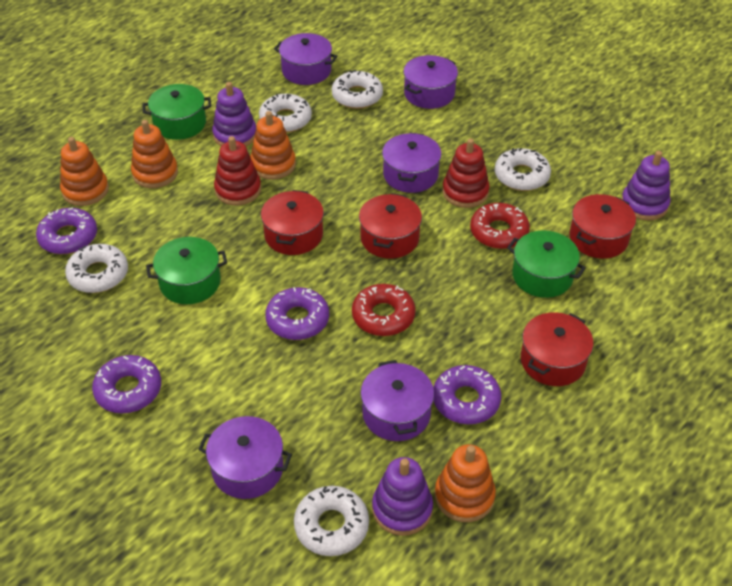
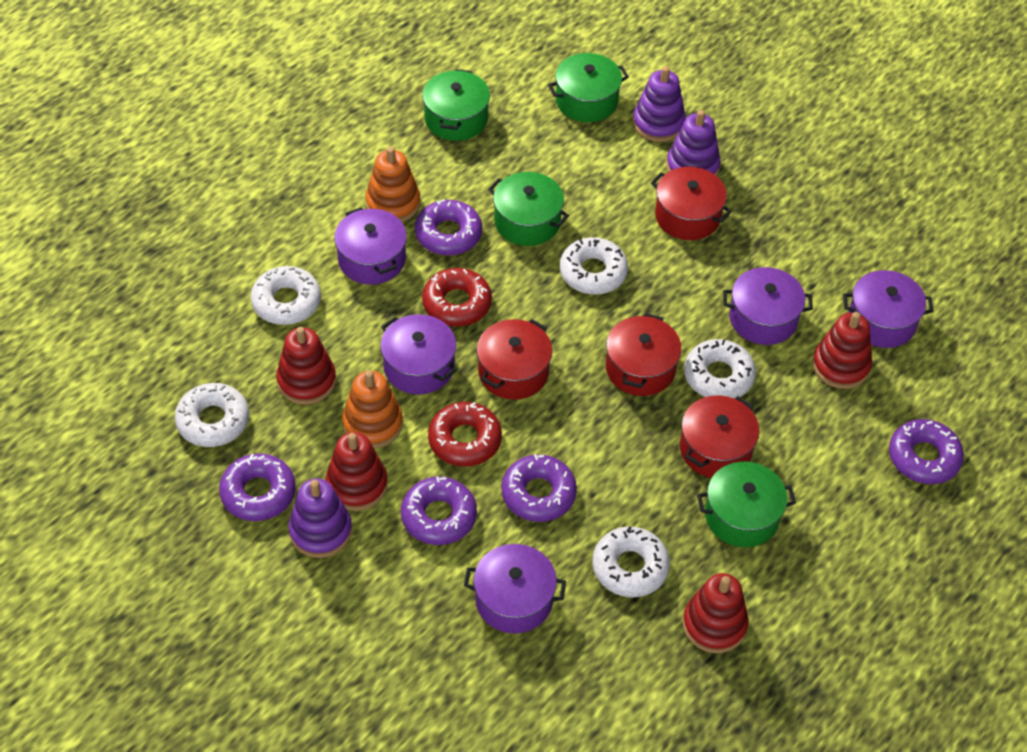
green pot: 3 -> 4
orange stacking toy: 4 -> 2
purple donut: 4 -> 5
red stacking toy: 2 -> 4

